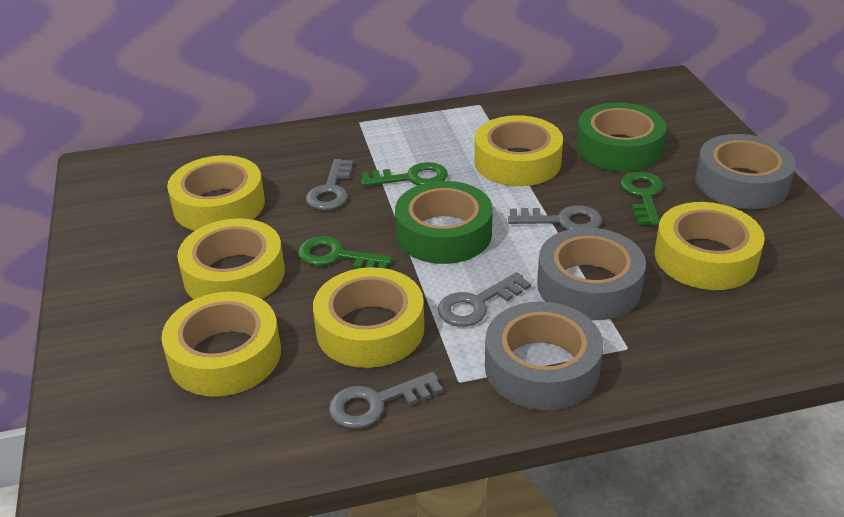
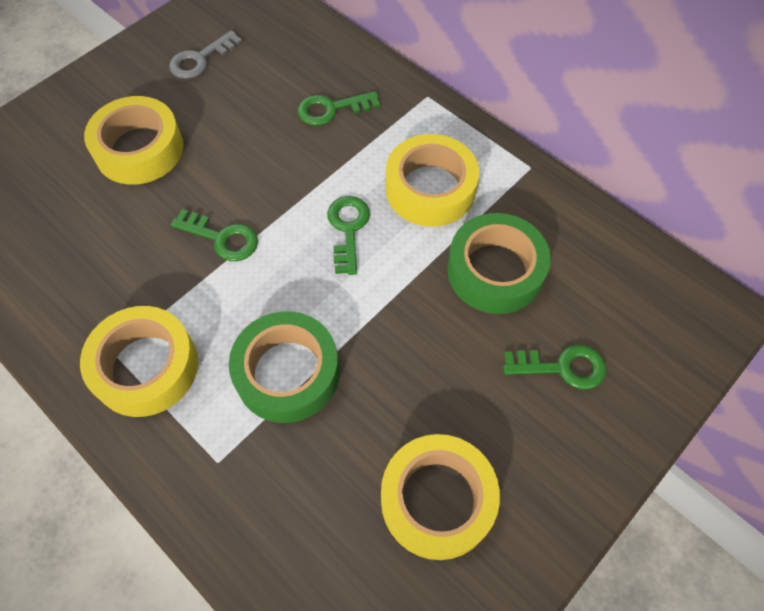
green key: 3 -> 4
grey key: 4 -> 1
grey tape: 3 -> 0
yellow tape: 6 -> 4

